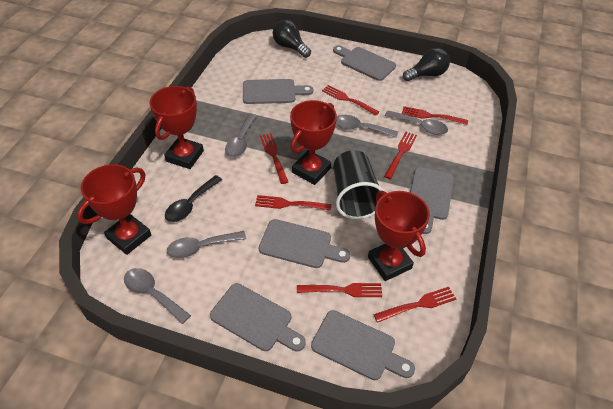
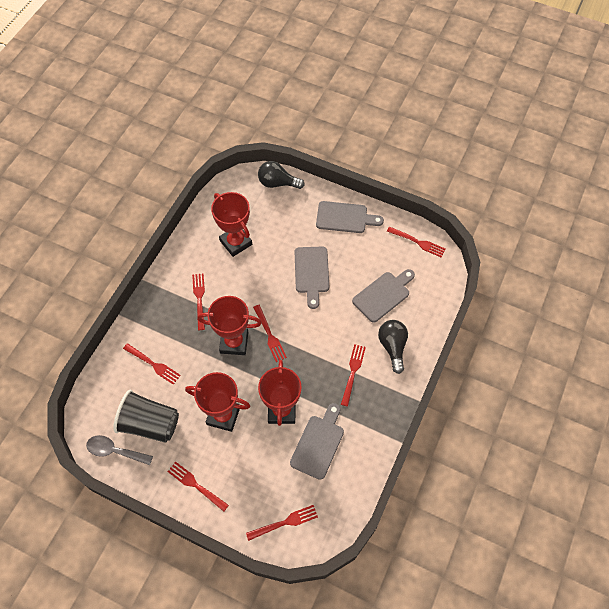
black spoon: 1 -> 0
grey cutting board: 6 -> 4
grey spoon: 5 -> 1

